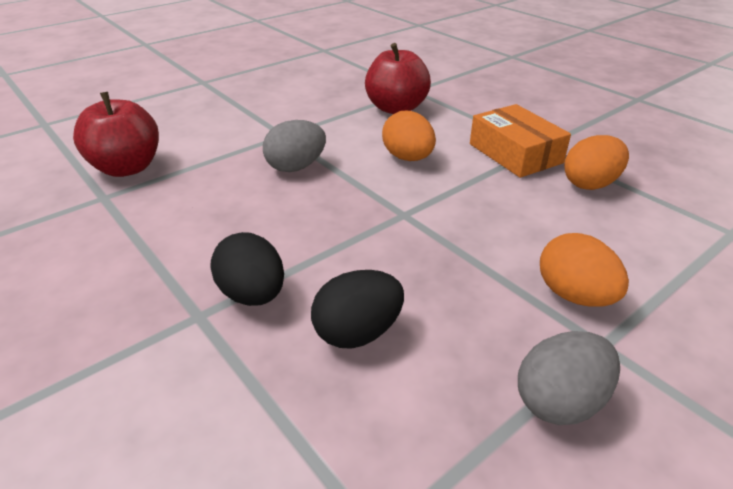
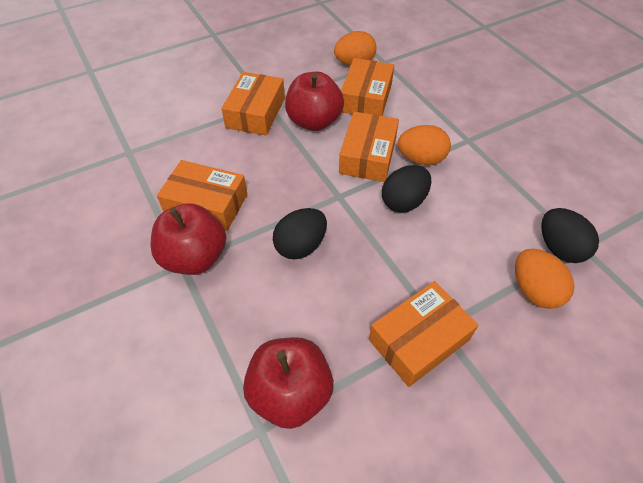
black egg: 2 -> 3
grey egg: 2 -> 0
orange box: 1 -> 5
red apple: 2 -> 3

